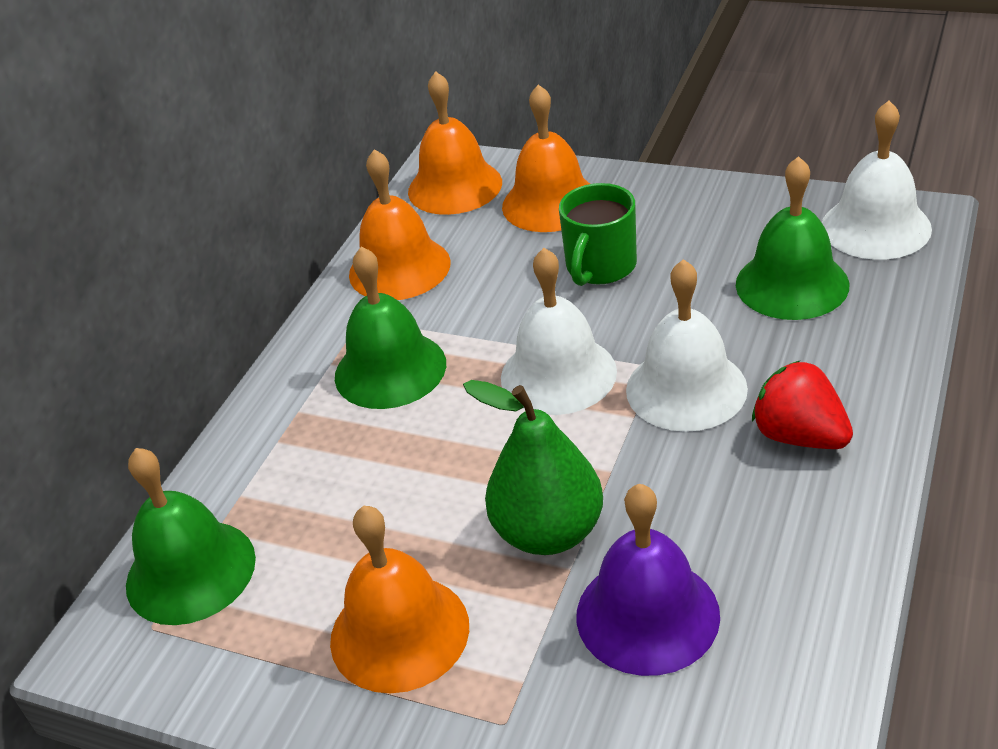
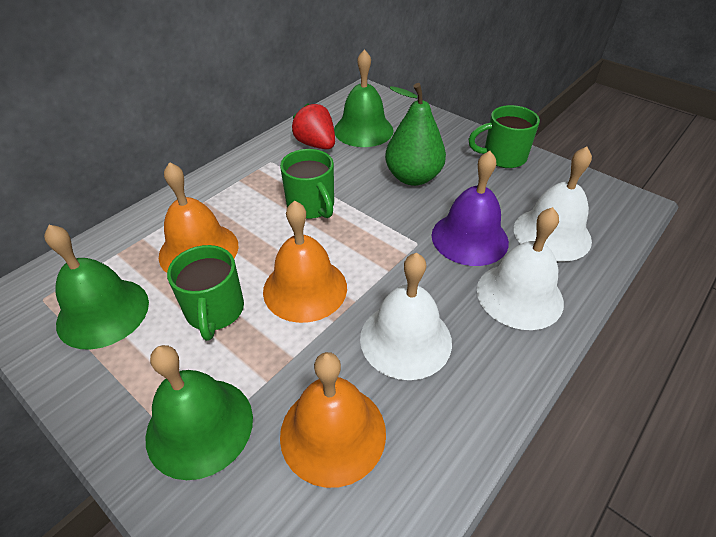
green mug: 1 -> 3
orange bell: 4 -> 3

